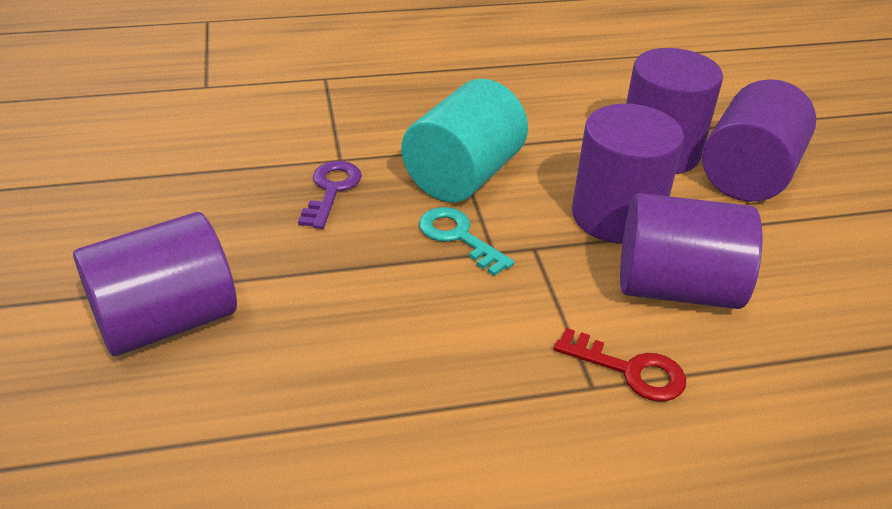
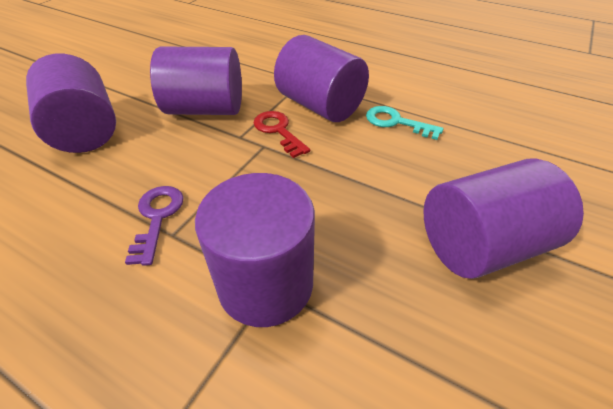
turquoise cylinder: 1 -> 0

